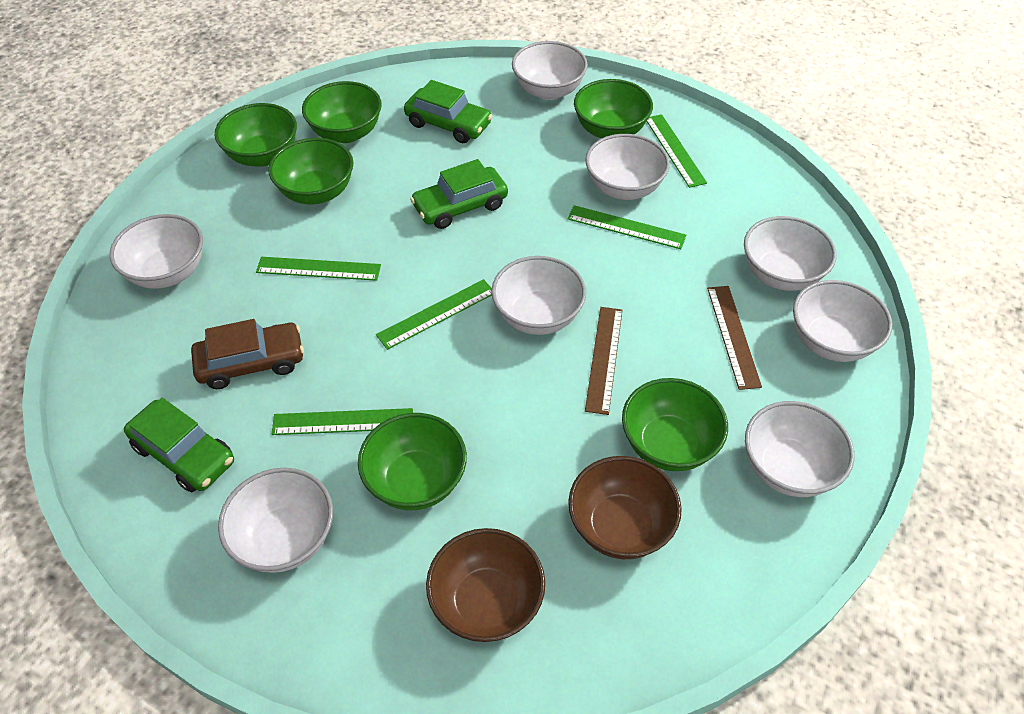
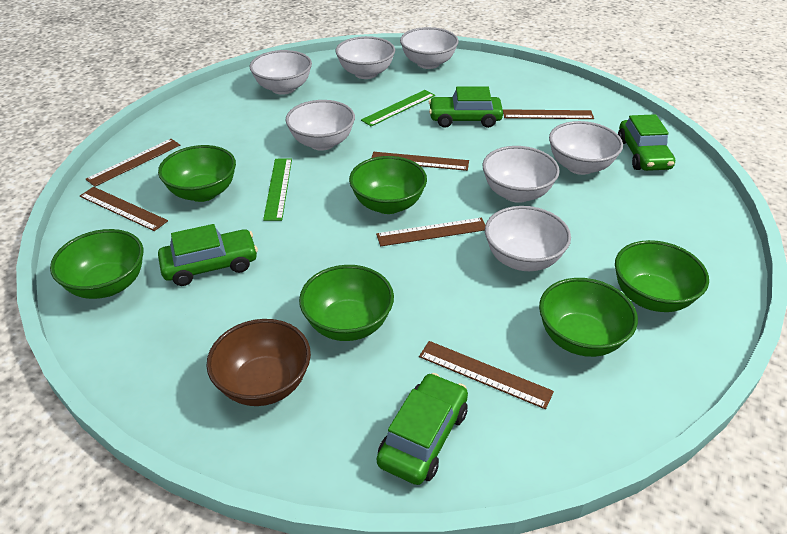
brown bowl: 2 -> 1
brown car: 1 -> 0
brown ruler: 2 -> 6
green car: 3 -> 4
green ruler: 5 -> 2
white bowl: 8 -> 7

